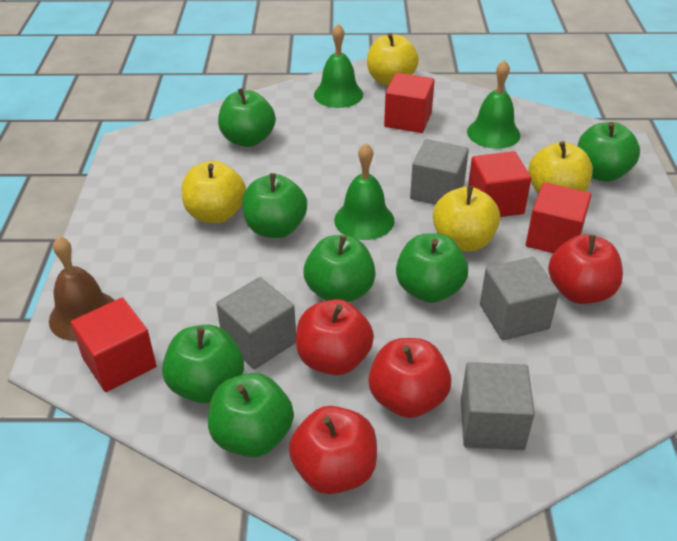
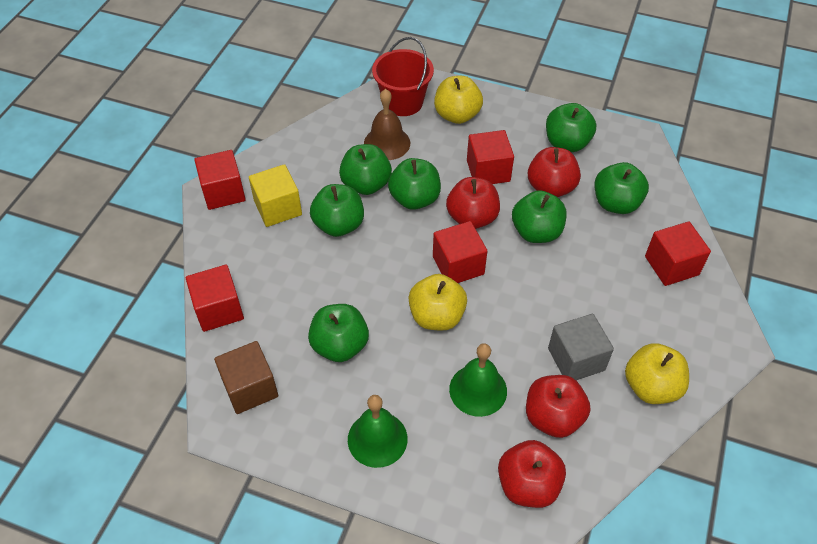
brown cube: 0 -> 1
green bell: 3 -> 2
grey cube: 4 -> 1
red bucket: 0 -> 1
red cube: 4 -> 5
yellow apple: 4 -> 3
yellow cube: 0 -> 1

